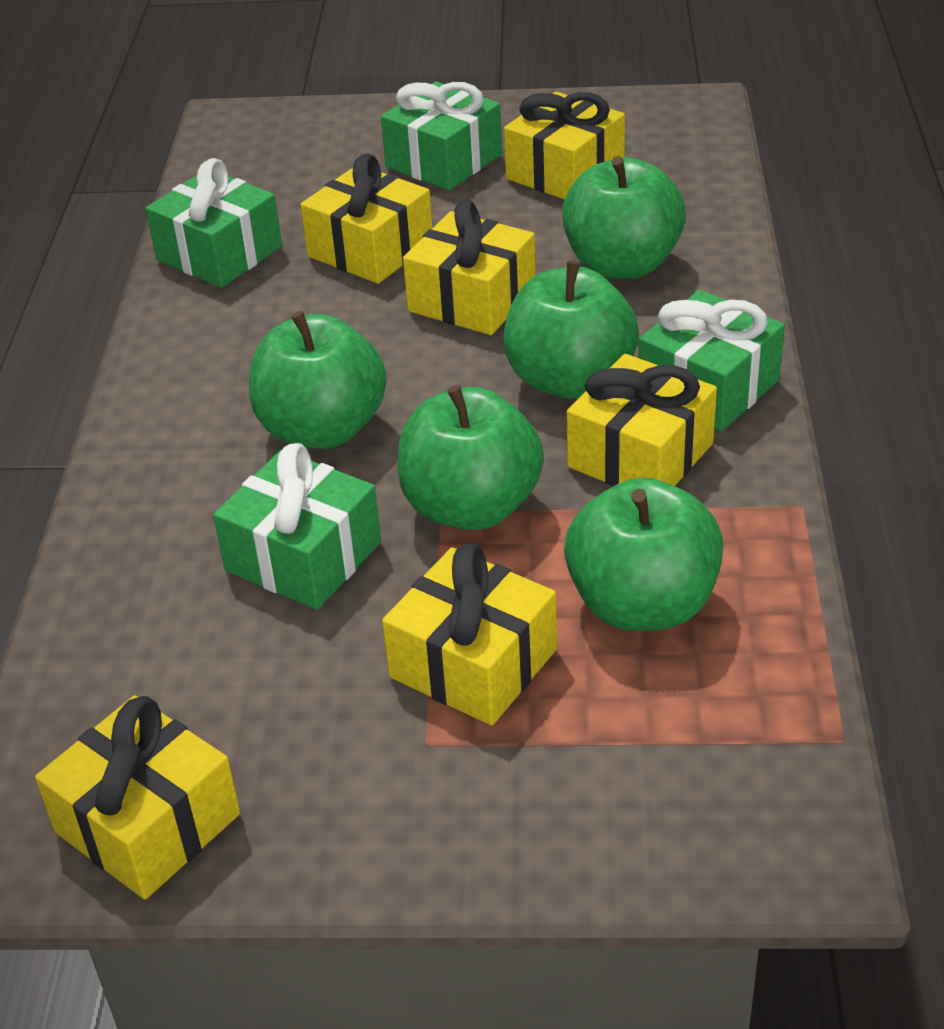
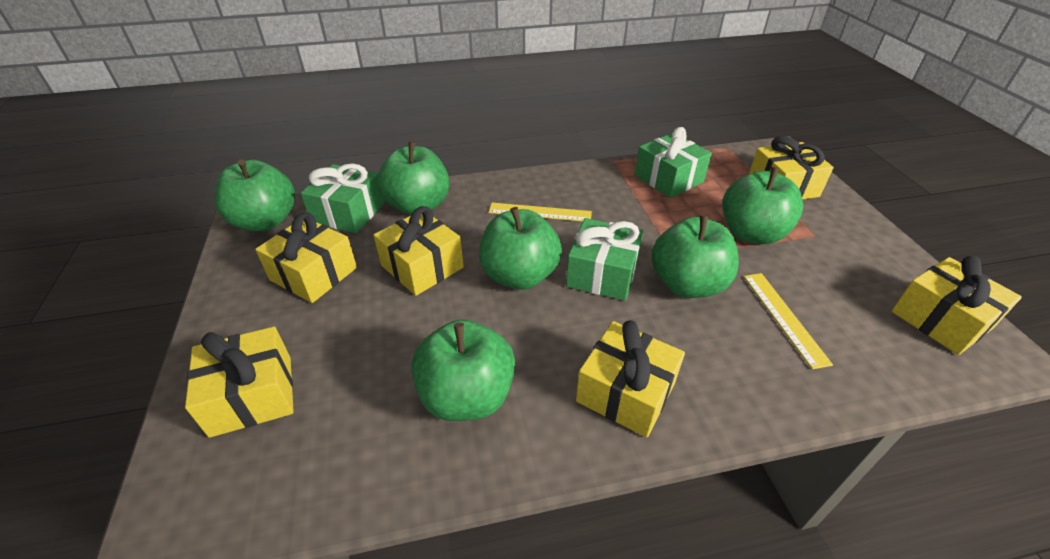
green apple: 5 -> 6
green gift: 4 -> 3
yellow ruler: 0 -> 2

